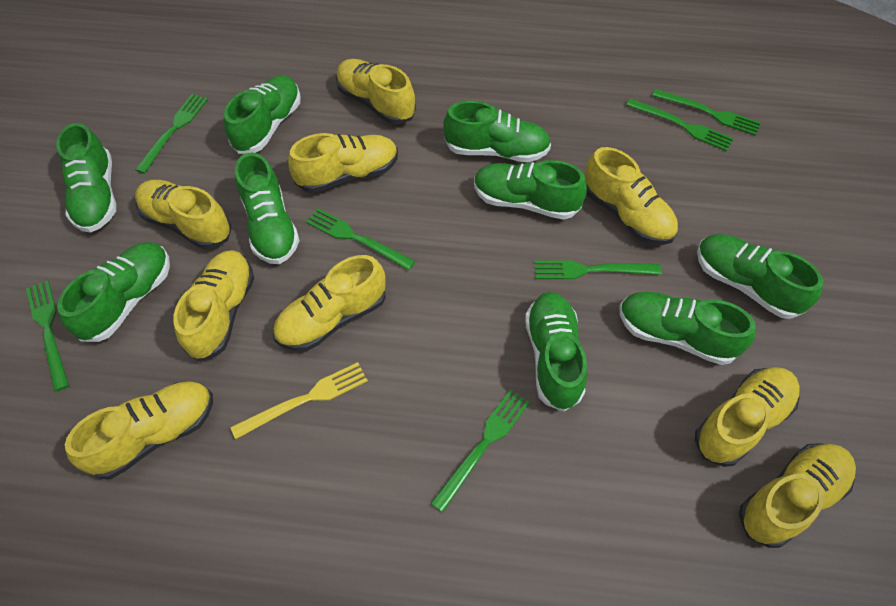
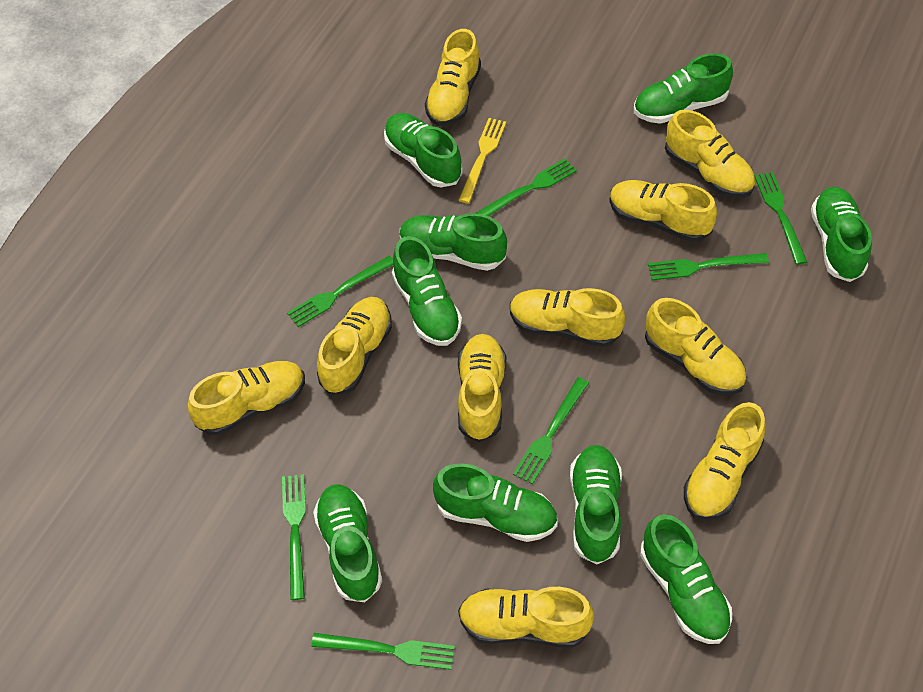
yellow shoe: 9 -> 10

